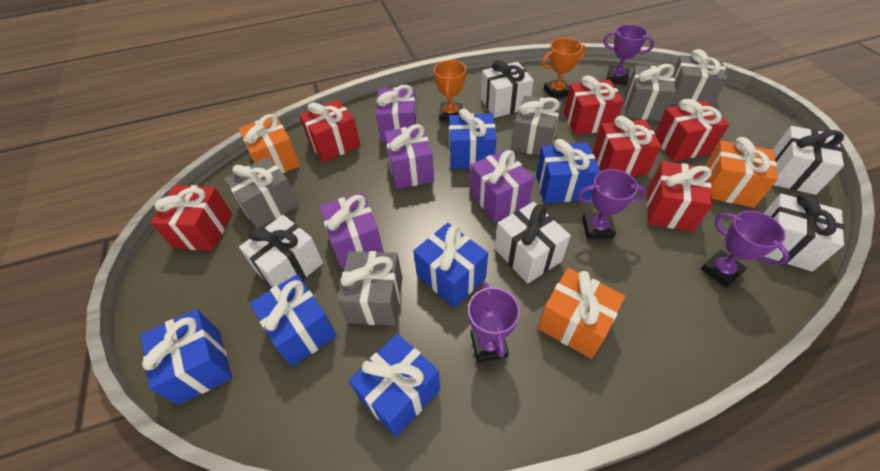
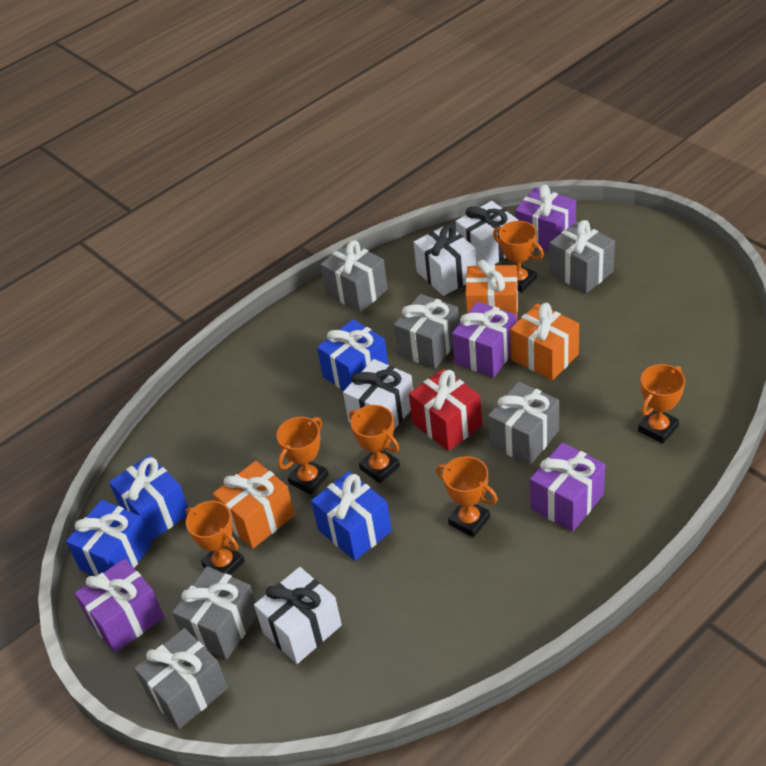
blue gift: 6 -> 4
grey gift: 5 -> 6
orange trophy: 2 -> 6
purple trophy: 4 -> 0
red gift: 6 -> 1
white gift: 5 -> 4

